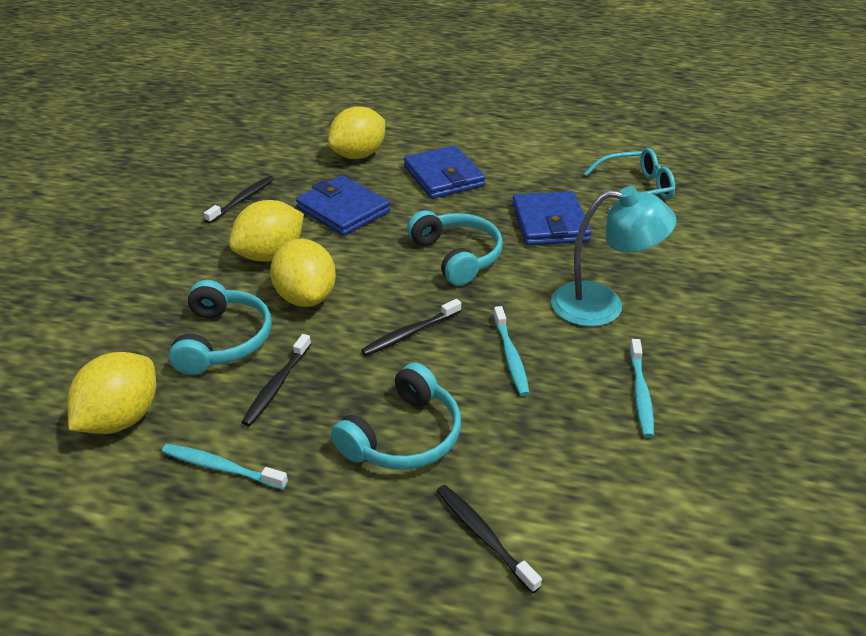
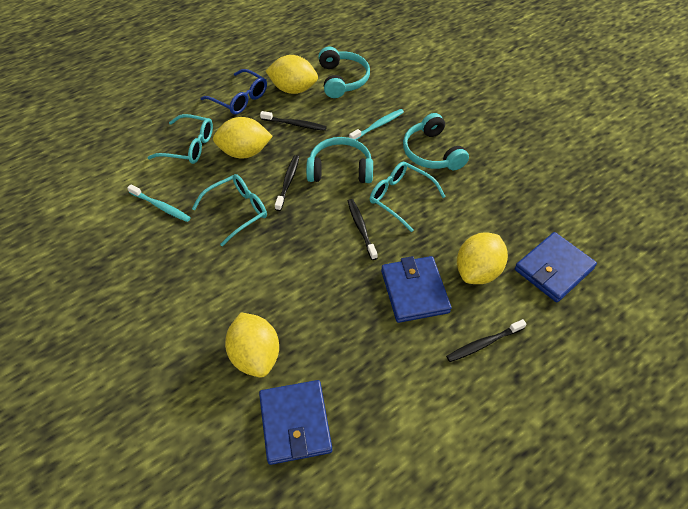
blue glasses: 0 -> 1
turquoise glasses: 1 -> 3
turquoise lamp: 1 -> 0
turquoise toothbrush: 3 -> 2

